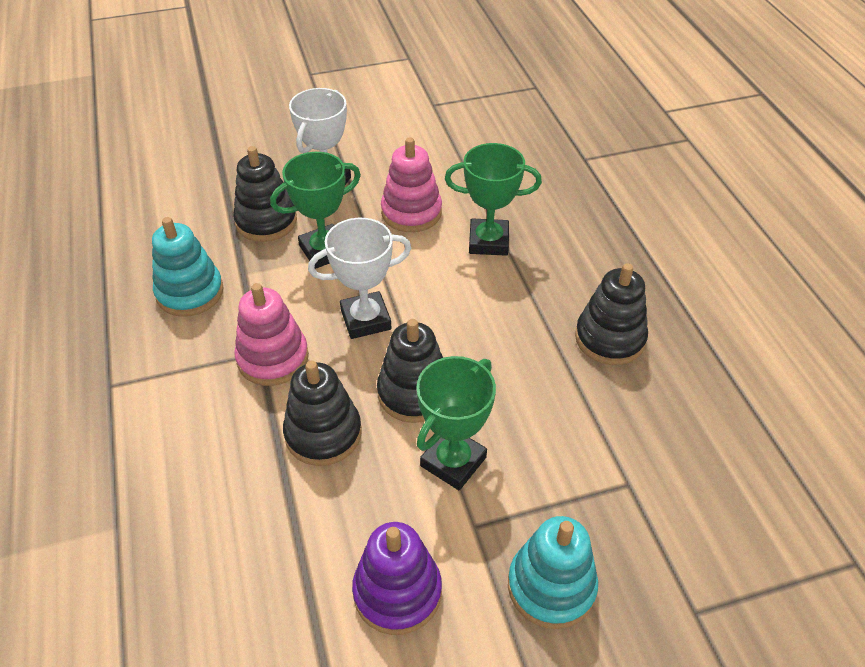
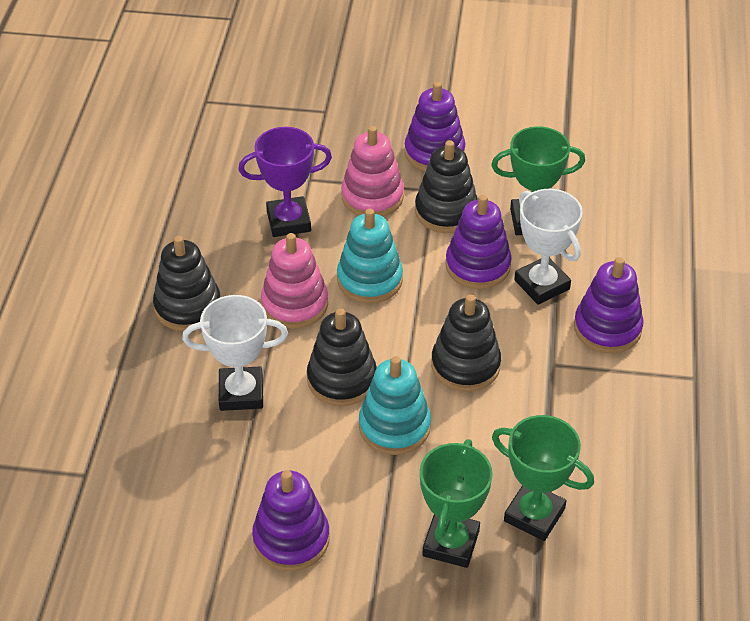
purple stacking toy: 1 -> 4
purple trophy: 0 -> 1

